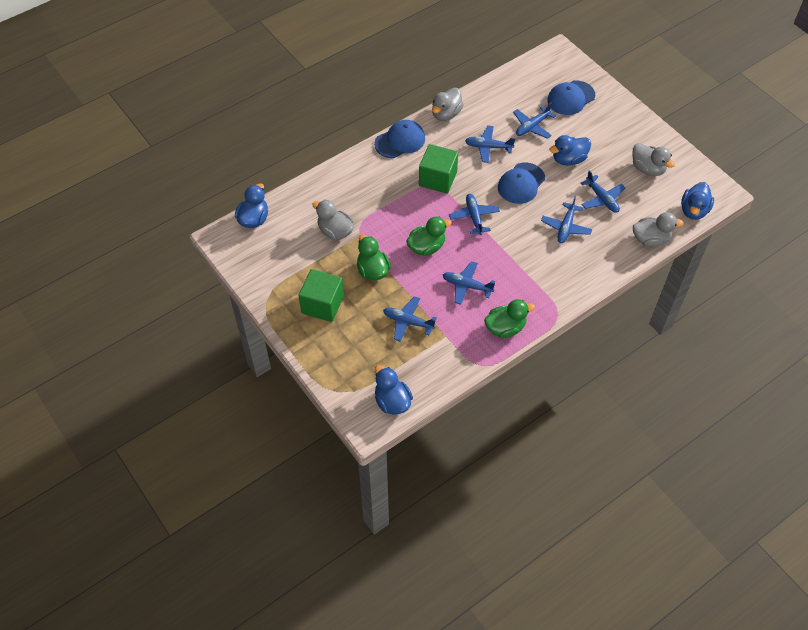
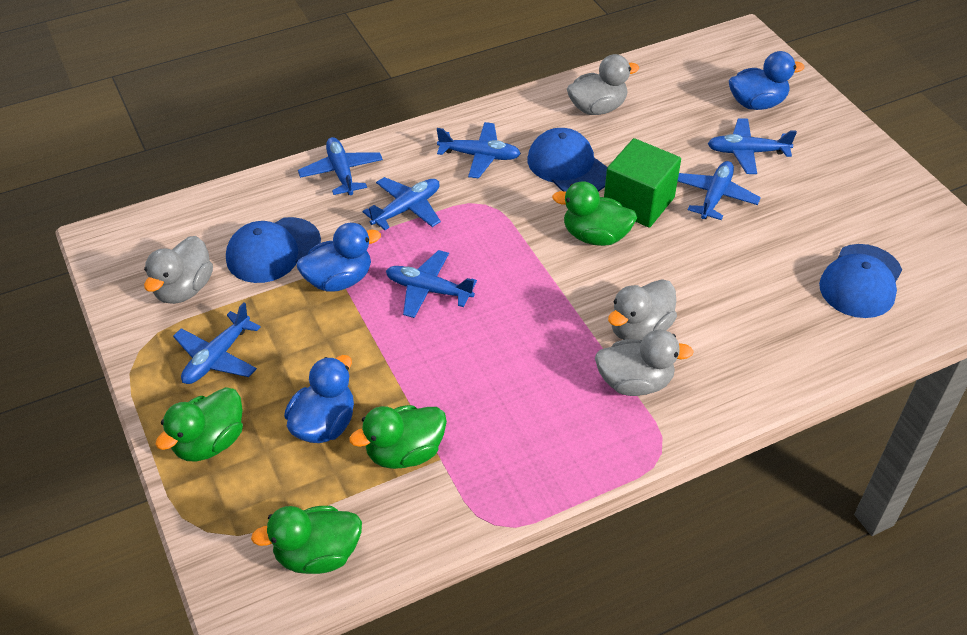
blue duck: 4 -> 3
green cube: 2 -> 1
green duck: 3 -> 4

